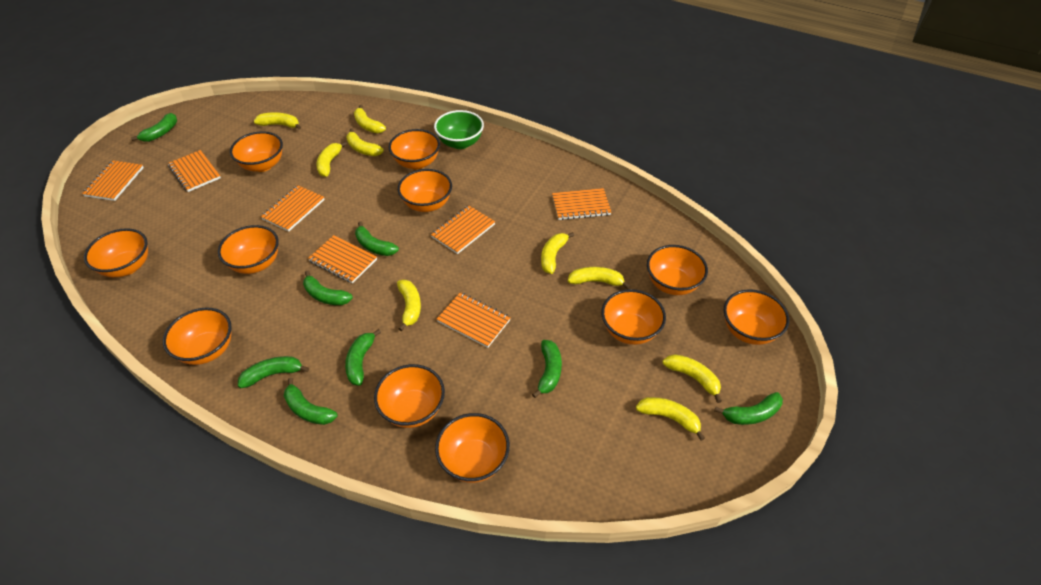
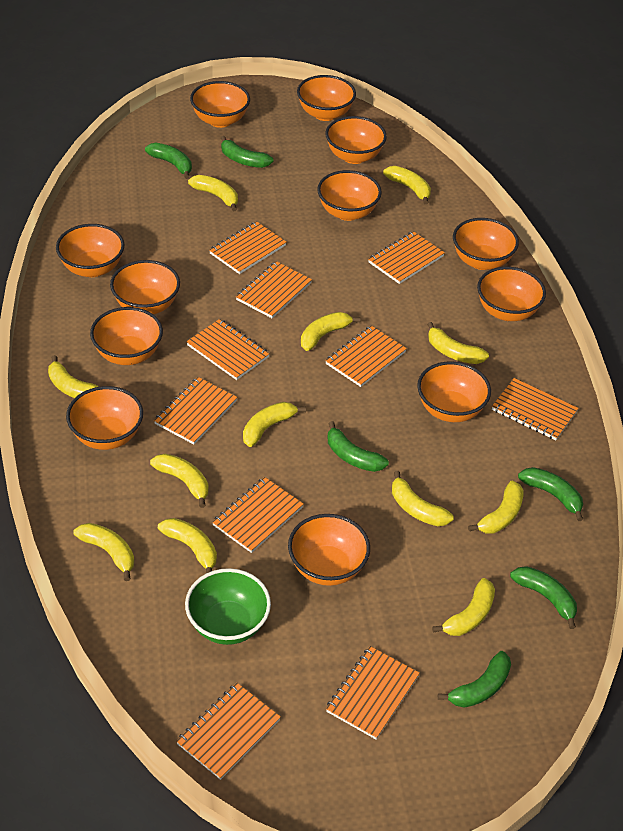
green banana: 8 -> 6
orange bowl: 11 -> 12
orange notebook: 7 -> 10
yellow banana: 9 -> 12

